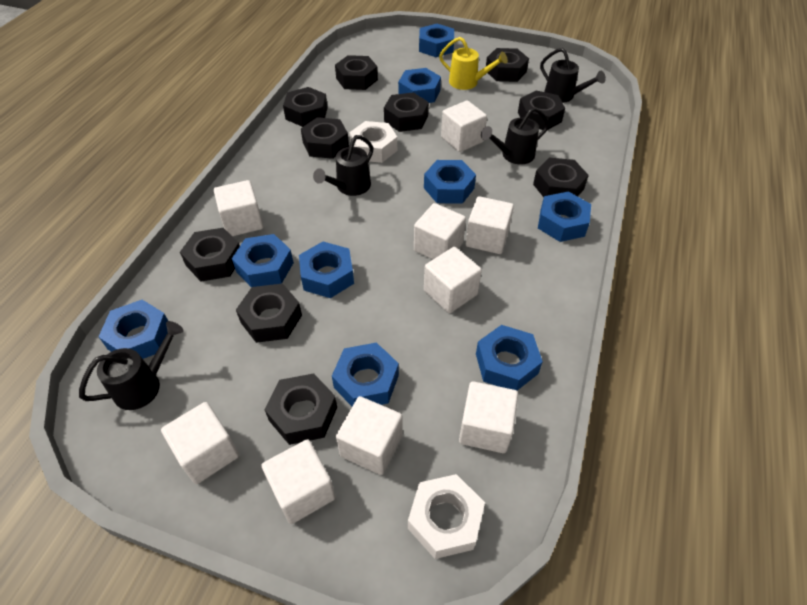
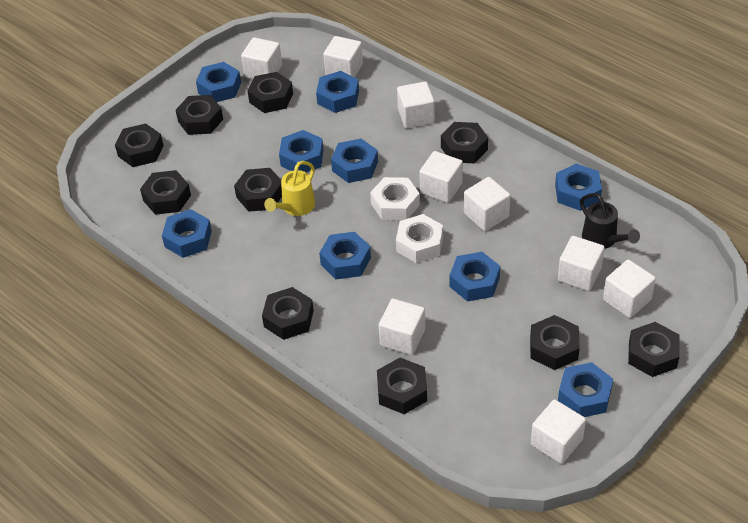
black watering can: 4 -> 1

